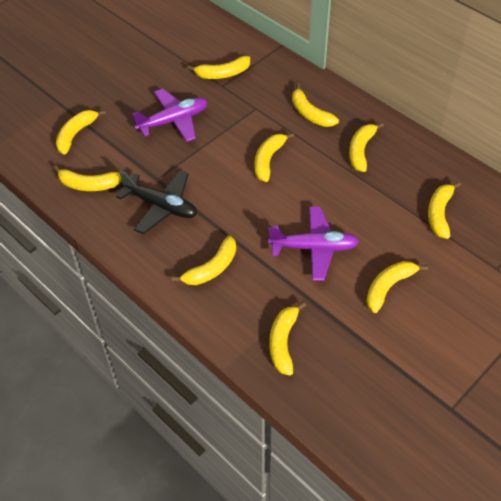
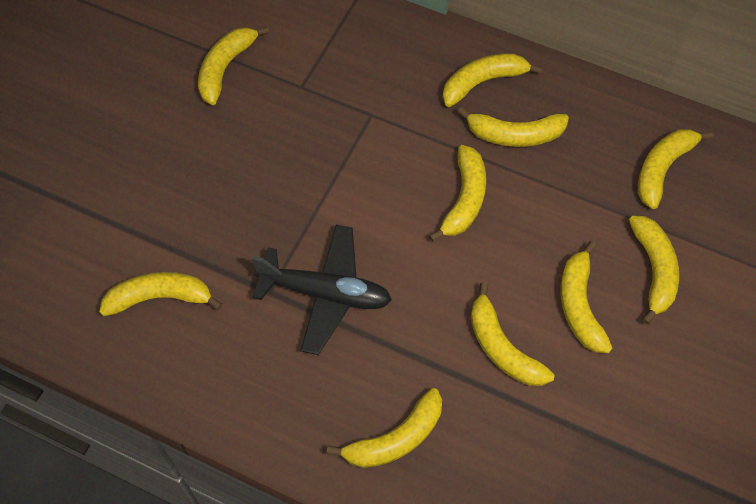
purple plane: 2 -> 0

